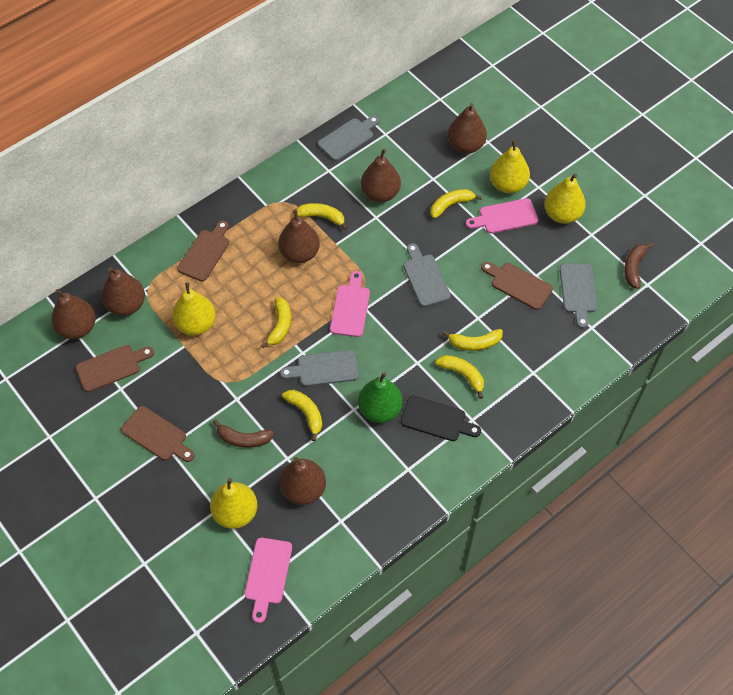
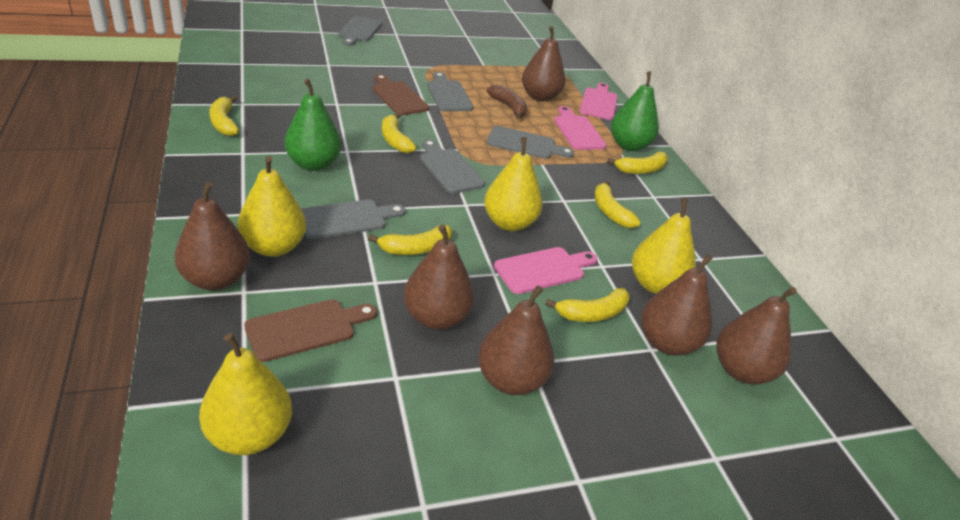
black cutting board: 1 -> 0
brown banana: 2 -> 1
brown cutting board: 4 -> 2
green pear: 1 -> 2
grey cutting board: 4 -> 5

